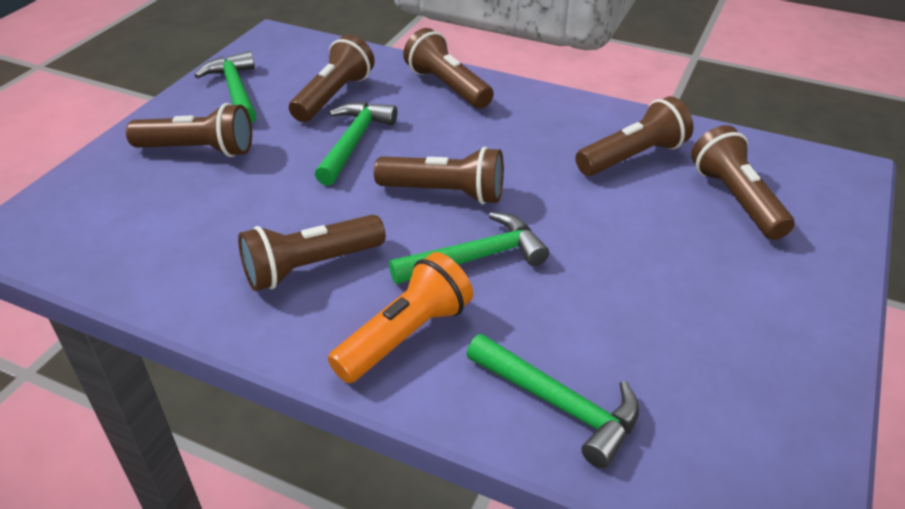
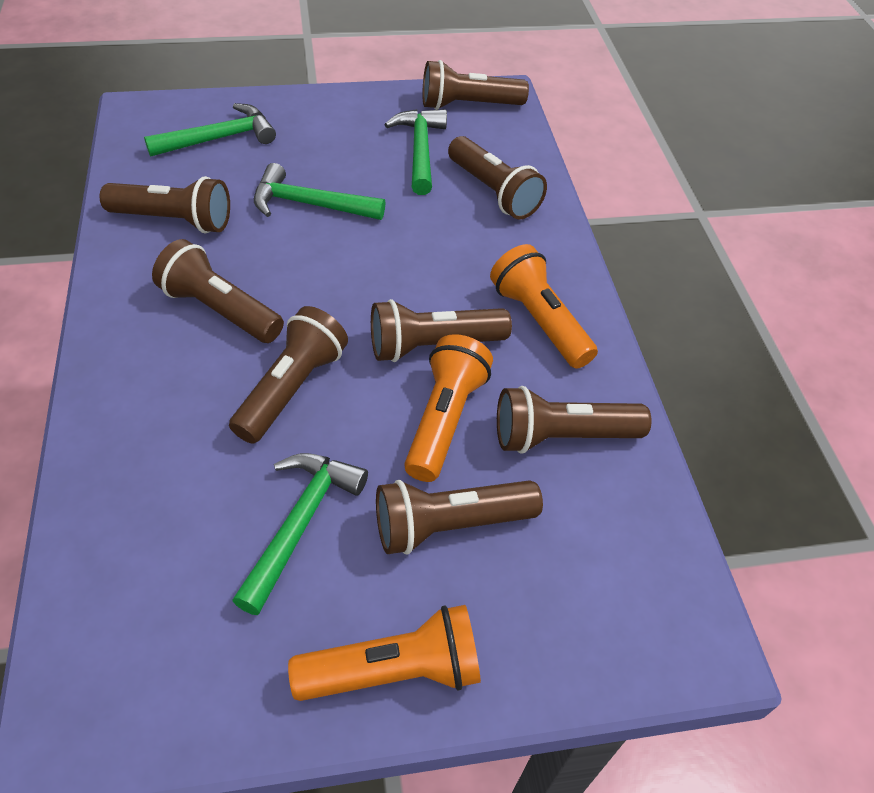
brown flashlight: 7 -> 8
orange flashlight: 1 -> 3

